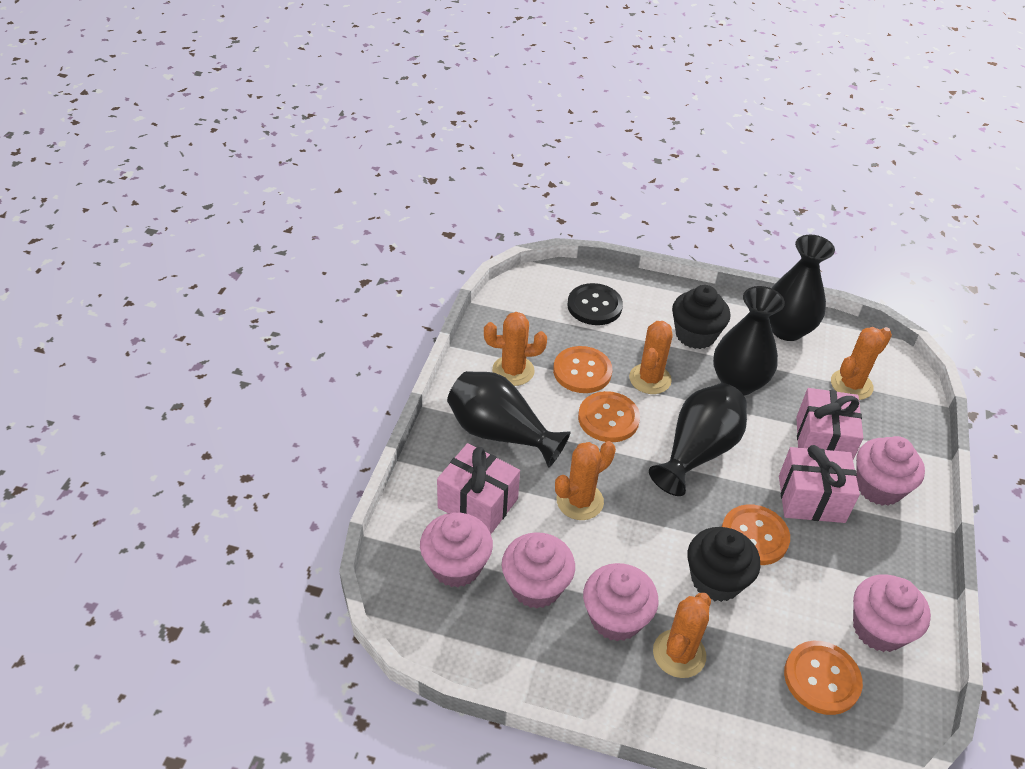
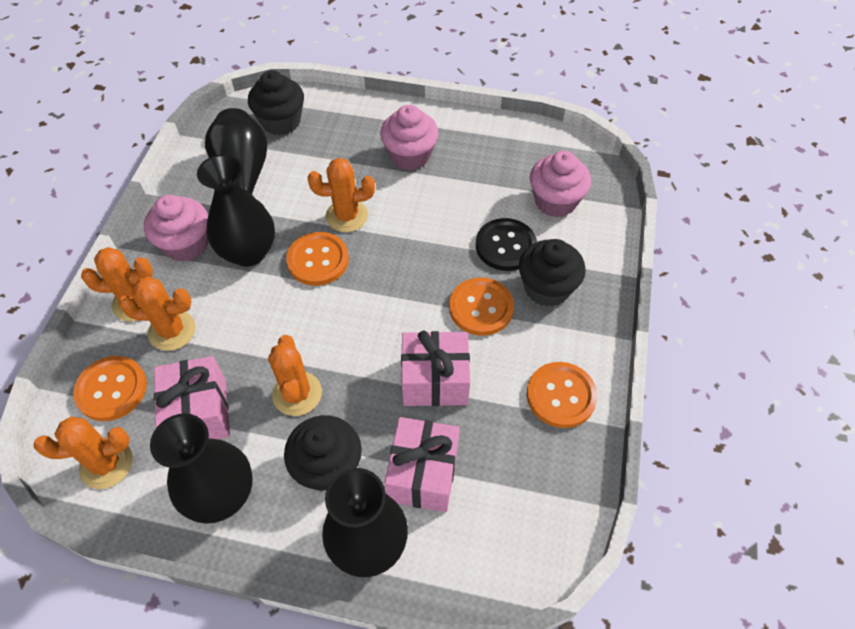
black cupcake: 2 -> 3
pink cupcake: 5 -> 3

